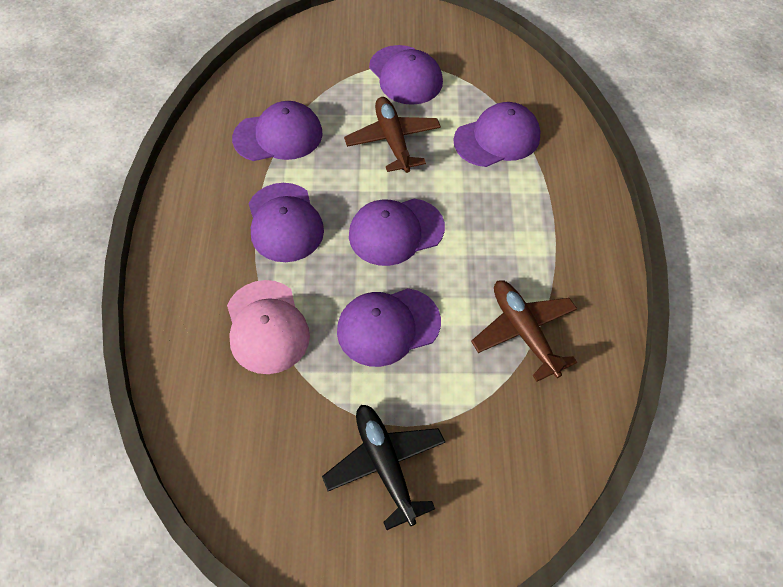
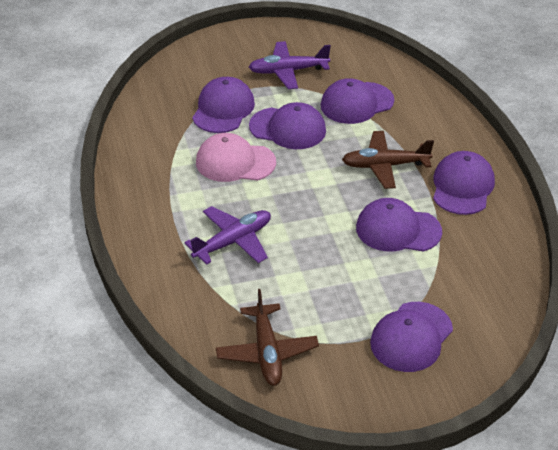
black plane: 1 -> 0
purple plane: 0 -> 2

